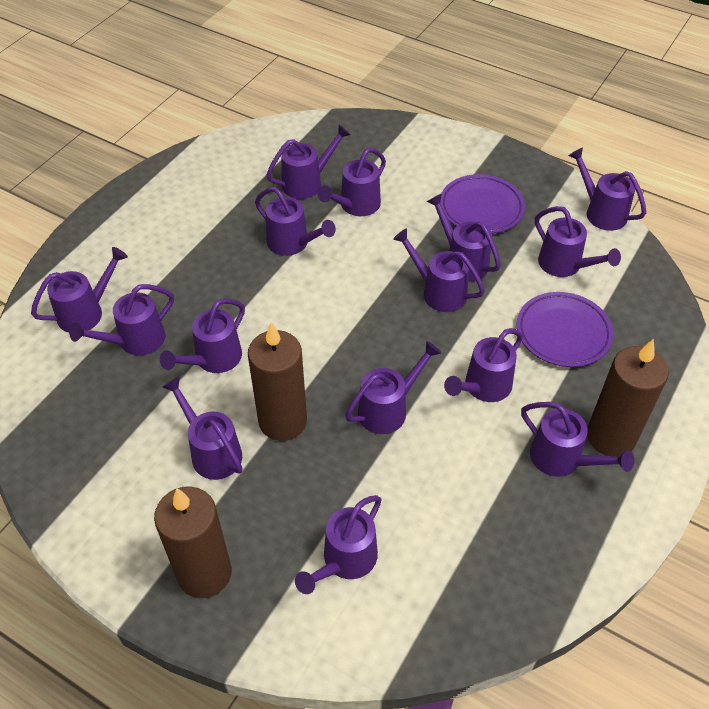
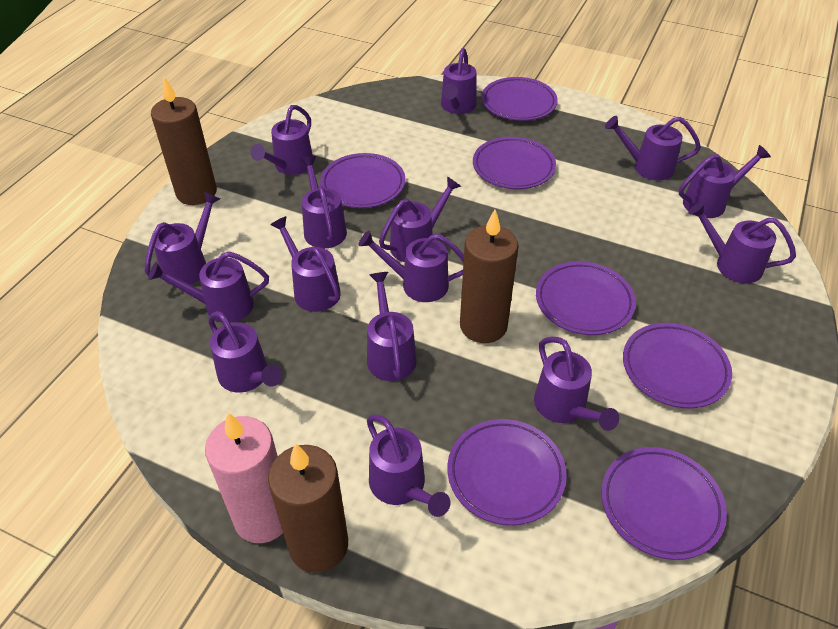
pink candle: 0 -> 1
purple plate: 2 -> 7

